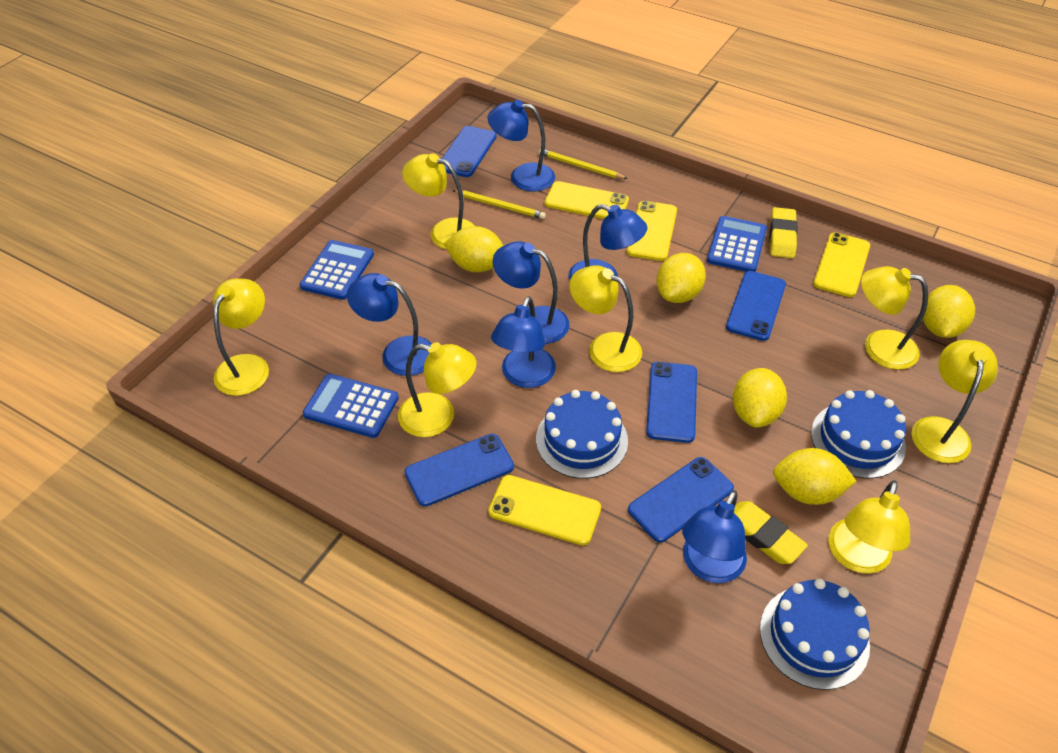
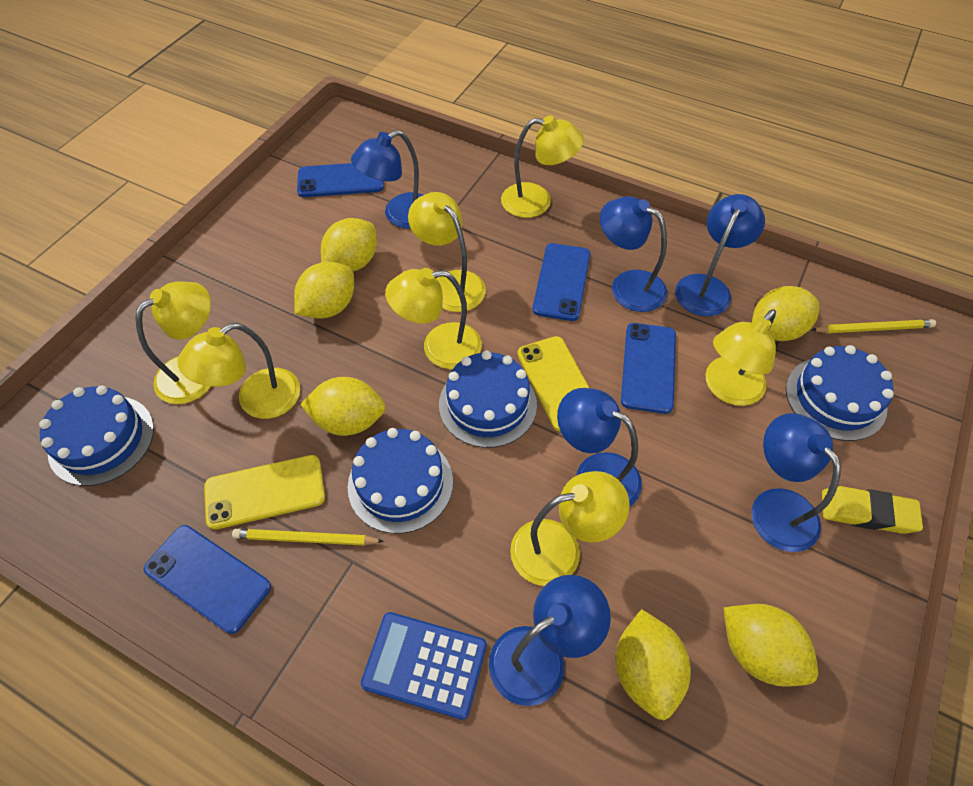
blue cake: 3 -> 4
blue calculator: 3 -> 1
blue phone: 5 -> 4
yellow eraser: 2 -> 1
yellow lemon: 5 -> 6
yellow phone: 4 -> 2

